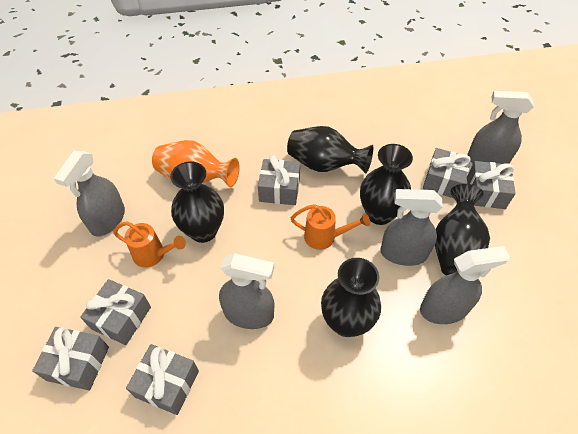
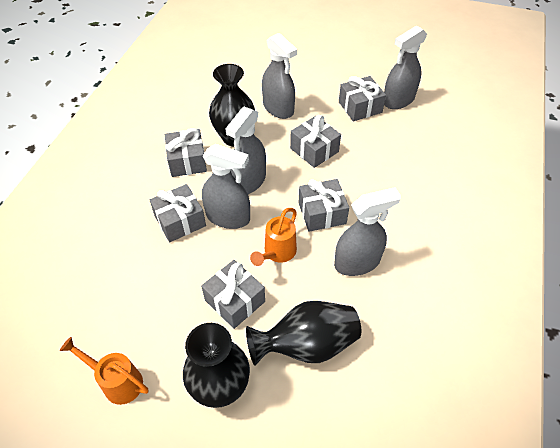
black vase: 5 -> 3
orange vase: 1 -> 0

